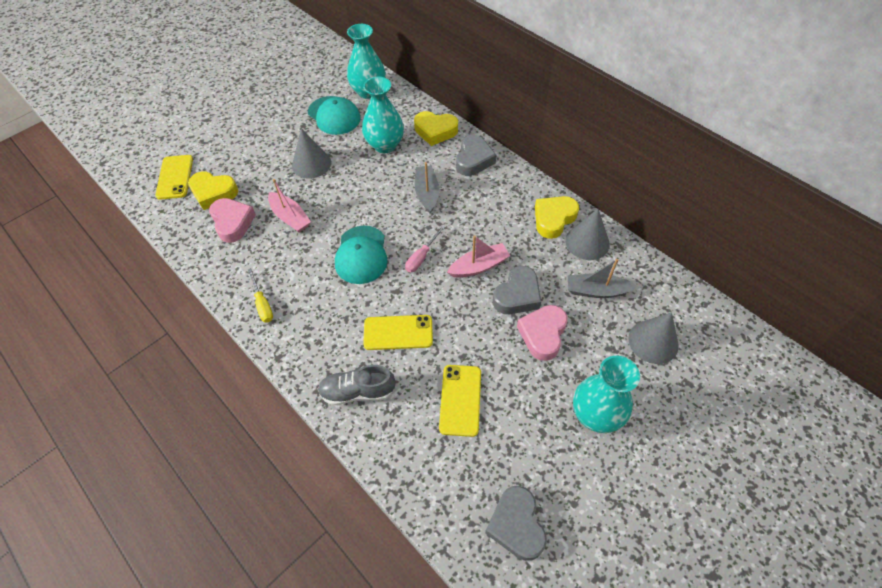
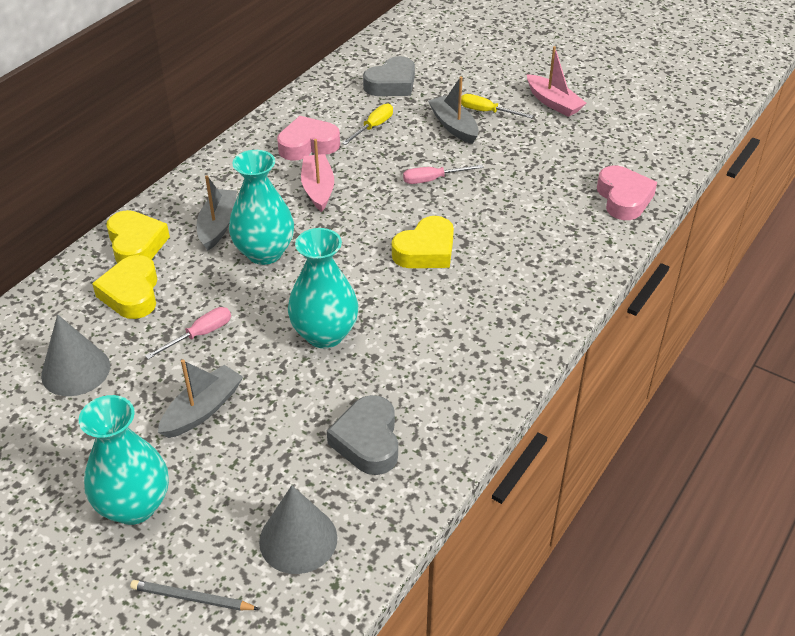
grey boat: 2 -> 3
grey cone: 3 -> 2
grey heart: 3 -> 2
grey pencil: 0 -> 1
grey shoe: 1 -> 0
pink screwdriver: 1 -> 2
turquoise cap: 2 -> 0
yellow phone: 3 -> 0
yellow screwdriver: 1 -> 2

